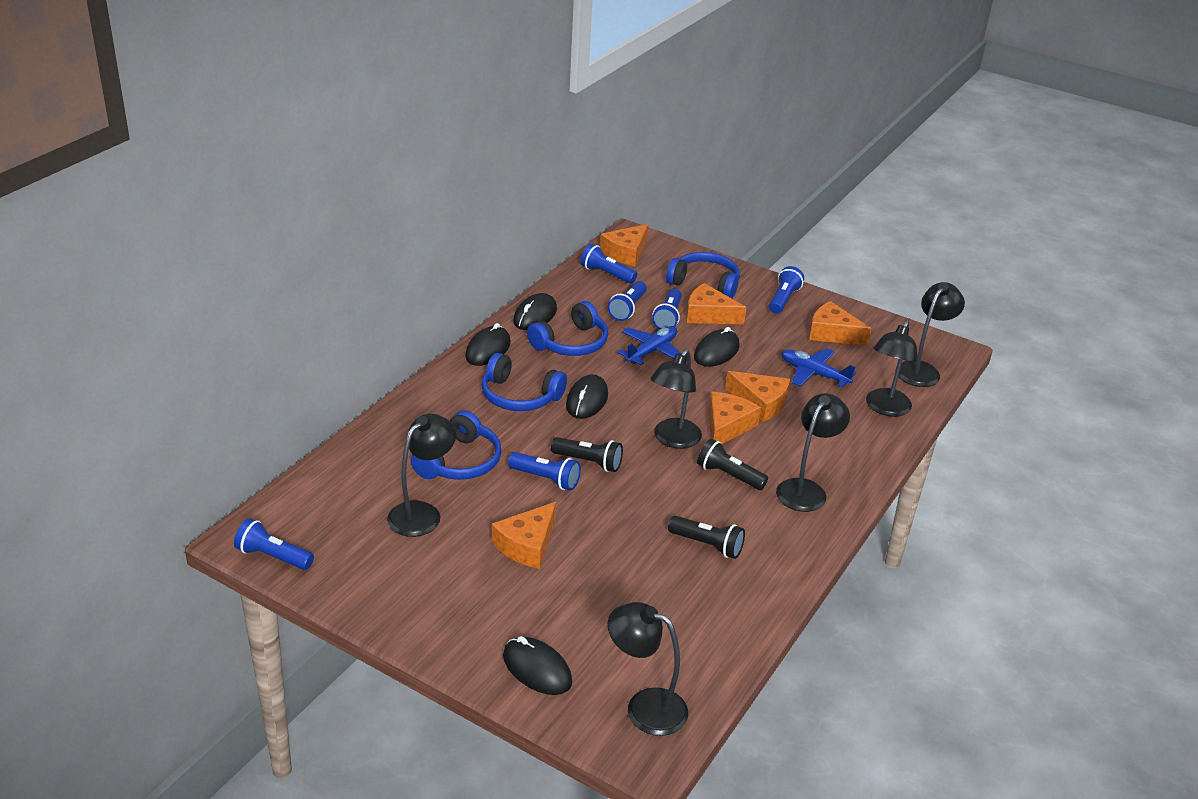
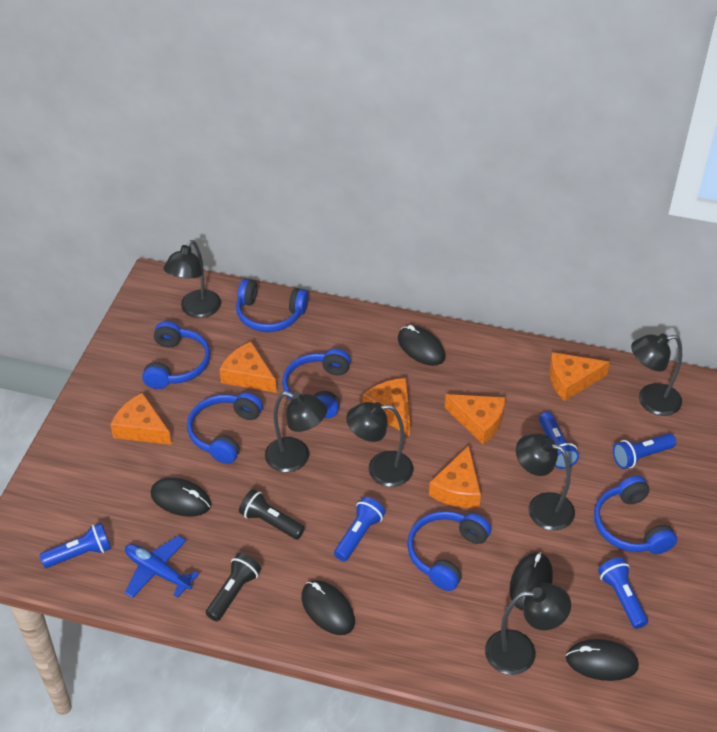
black flashlight: 3 -> 2
blue flashlight: 6 -> 5
blue headphones: 4 -> 6
blue plane: 2 -> 1

